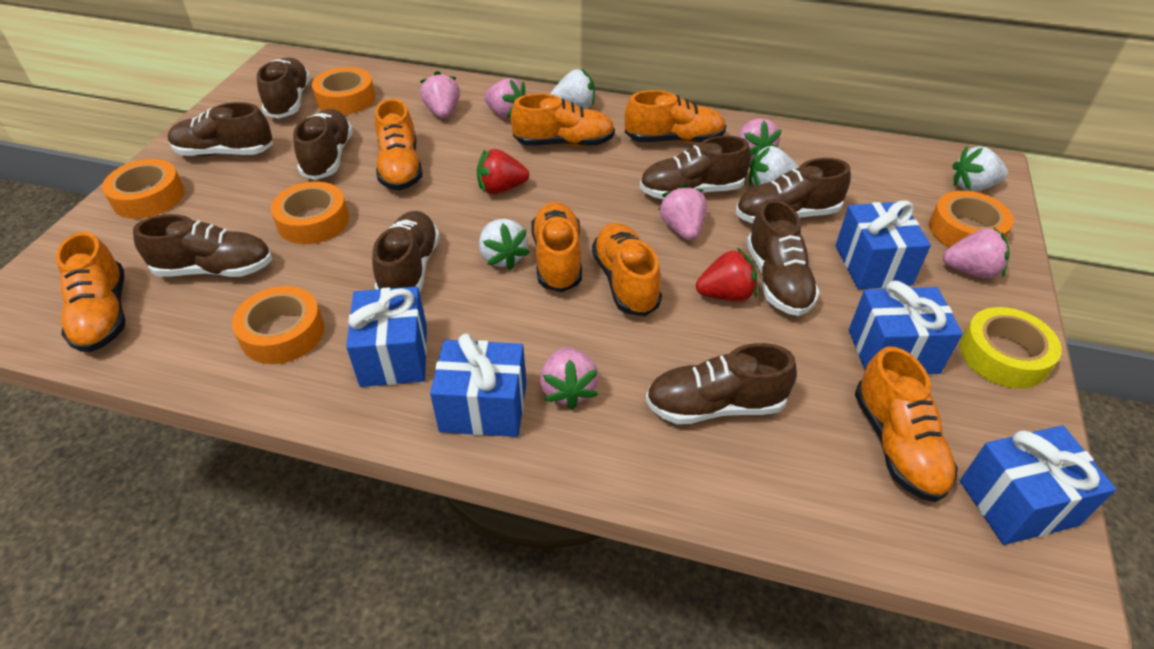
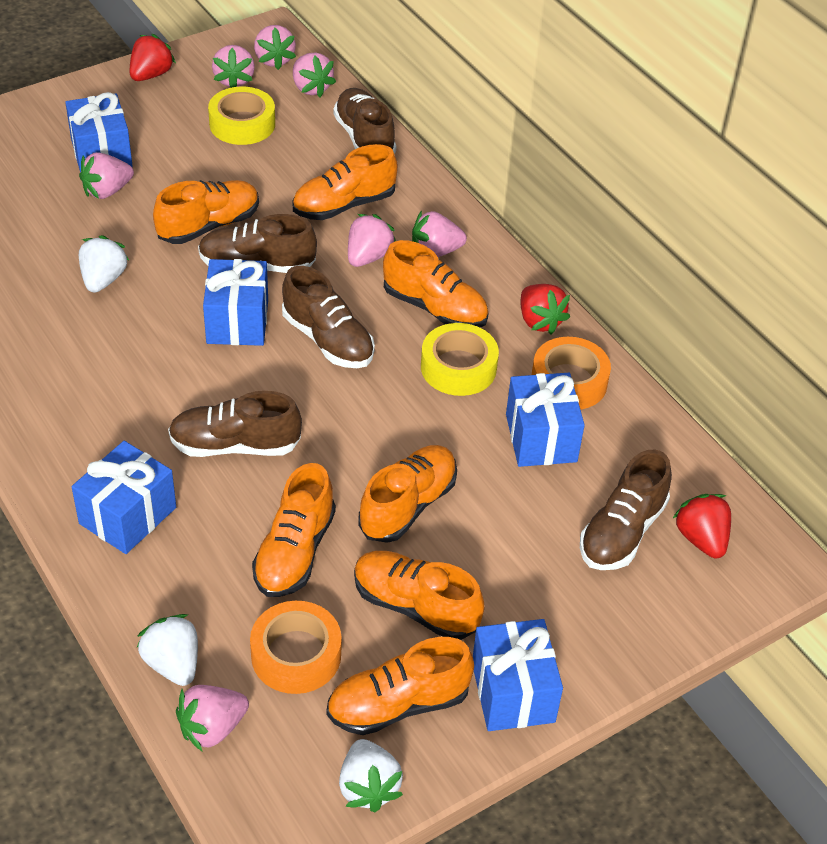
brown shoe: 9 -> 5
orange tape: 5 -> 2
pink strawberry: 6 -> 7
red strawberry: 2 -> 3
white strawberry: 4 -> 3
yellow tape: 1 -> 2

